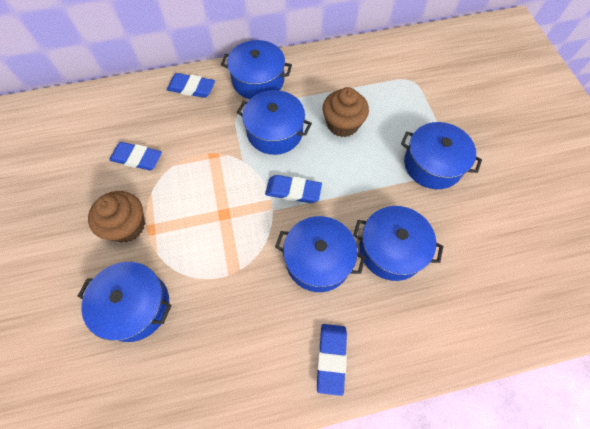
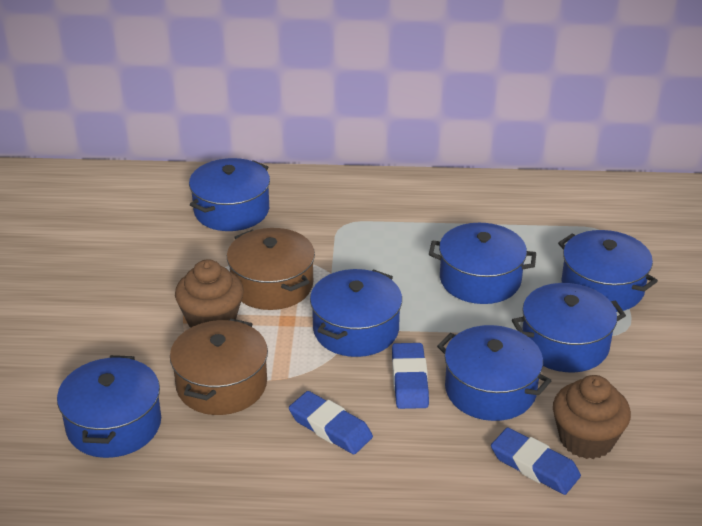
blue eraser: 4 -> 3
blue pot: 6 -> 7
brown pot: 0 -> 2

